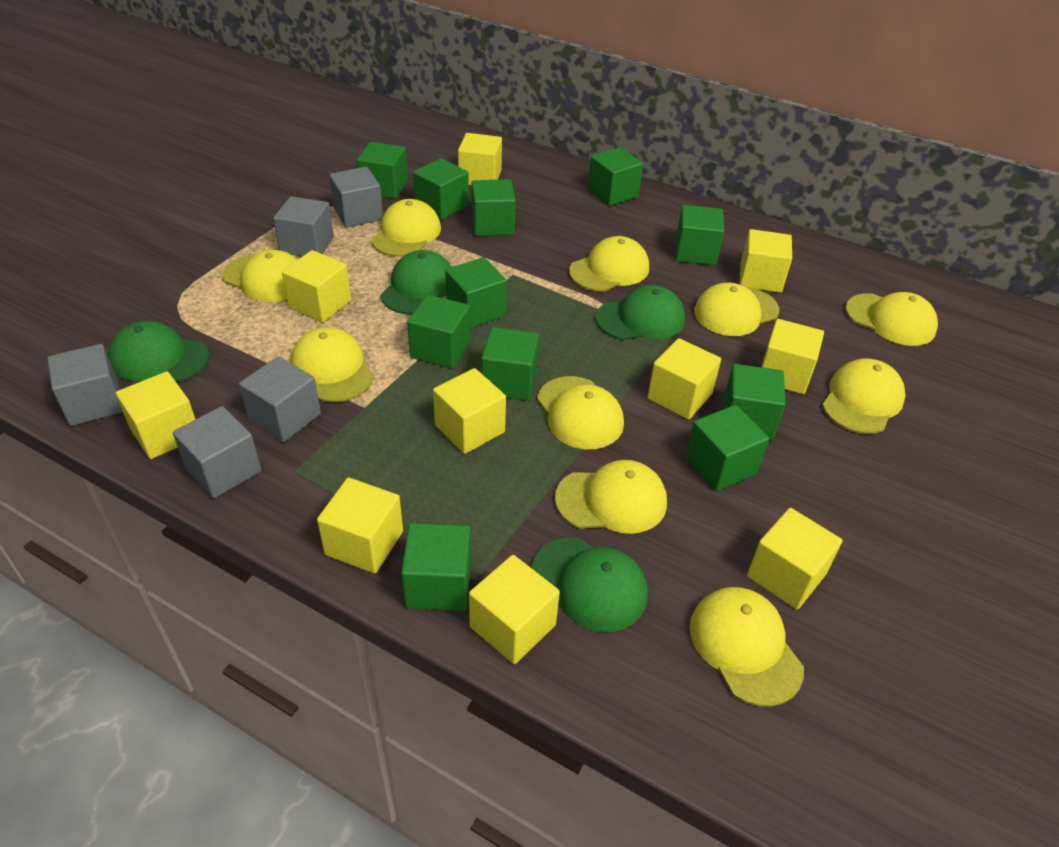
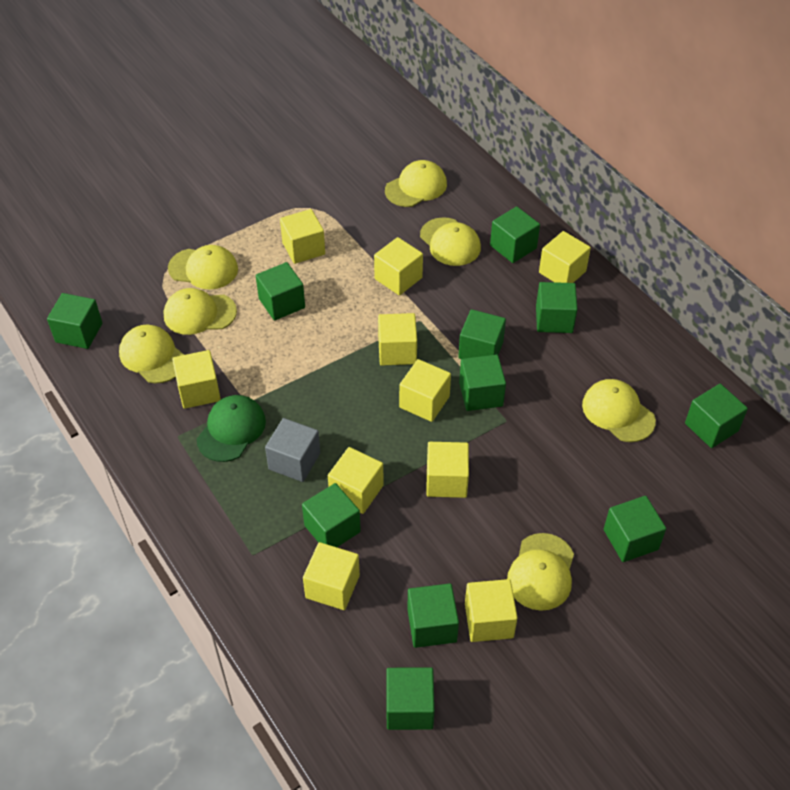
green cap: 4 -> 1
grey cube: 5 -> 1
yellow cap: 10 -> 7

